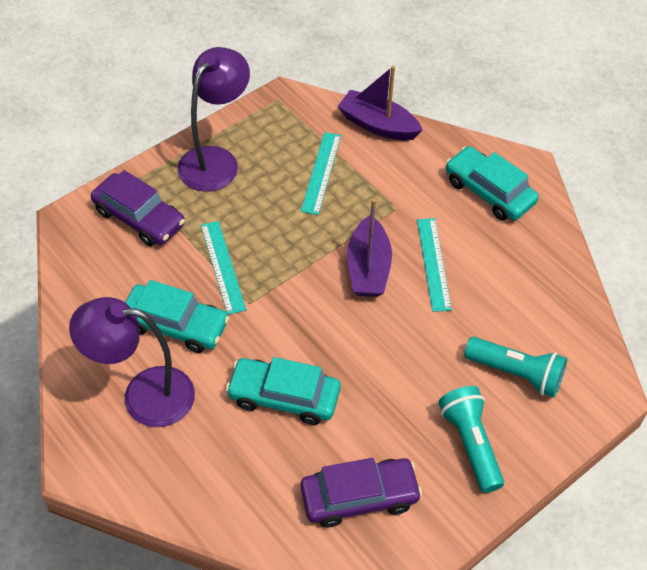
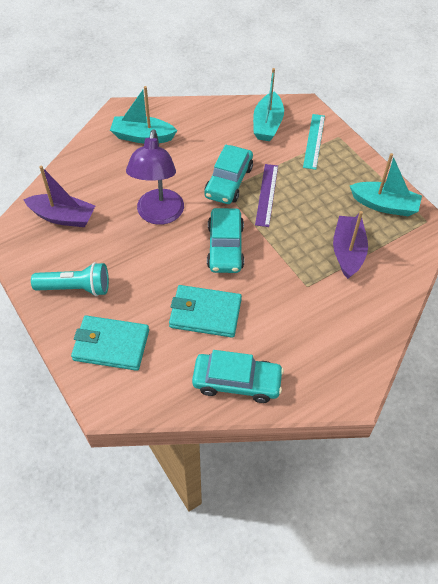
purple car: 2 -> 0
purple lamp: 2 -> 1
purple ruler: 0 -> 1
turquoise boat: 0 -> 3
turquoise flashlight: 2 -> 1
turquoise ruler: 3 -> 1
turquoise wallet: 0 -> 2

